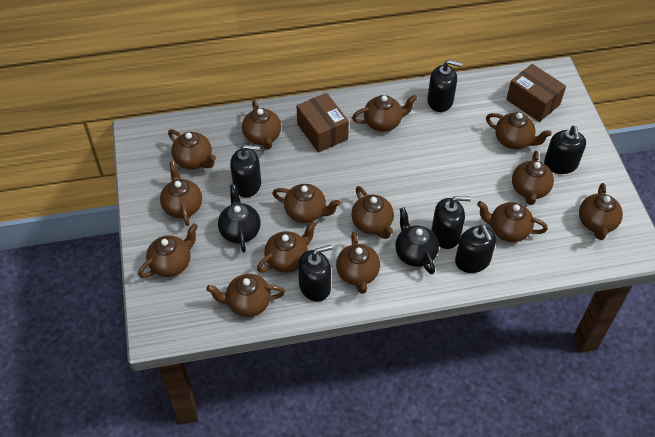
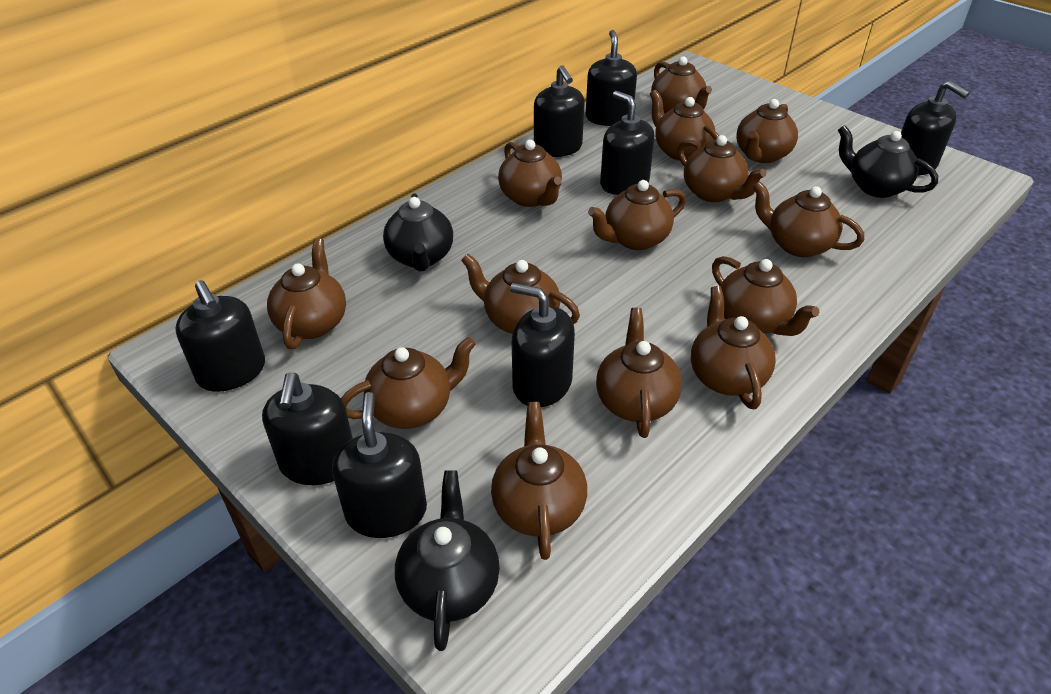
black soap dispenser: 6 -> 8
black teapot: 2 -> 3
brown box: 2 -> 0

